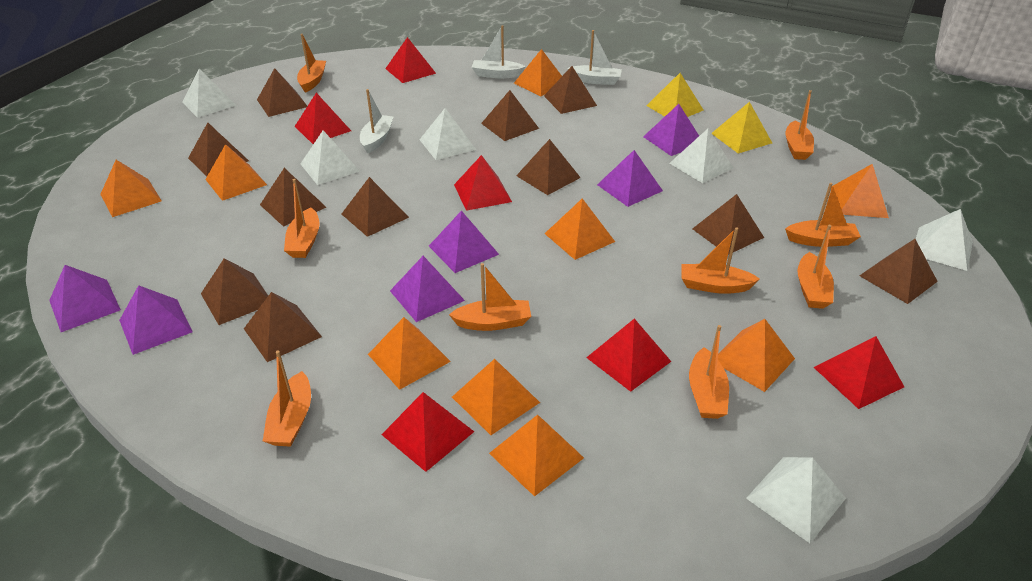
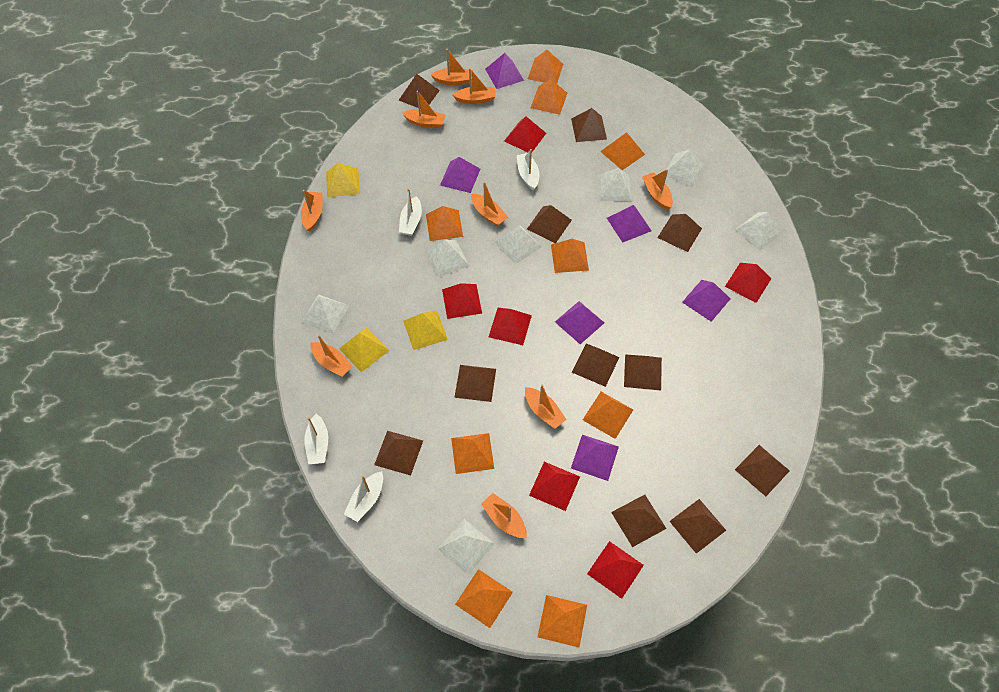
white boat: 3 -> 4
white pyramid: 6 -> 7
yellow pyramid: 2 -> 3

